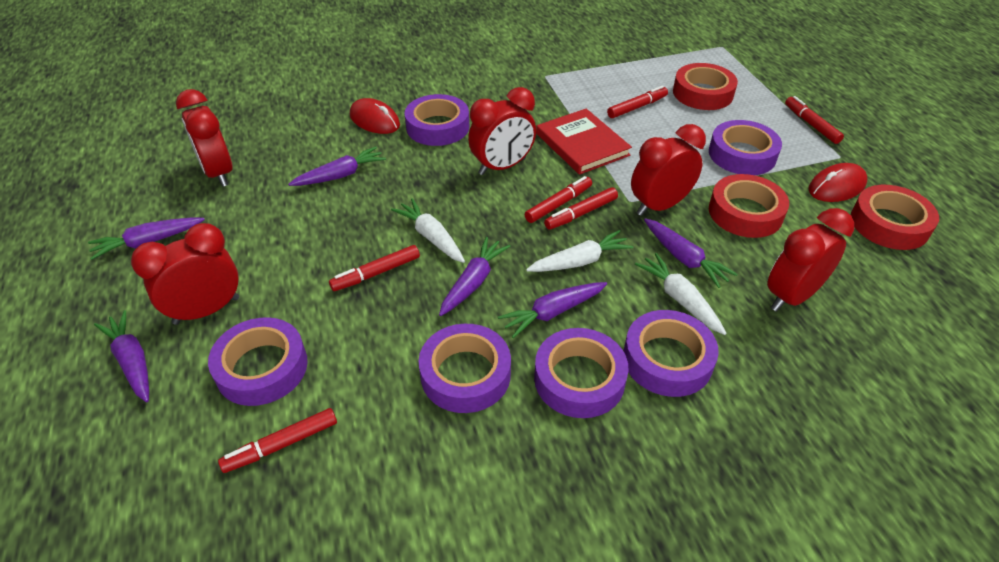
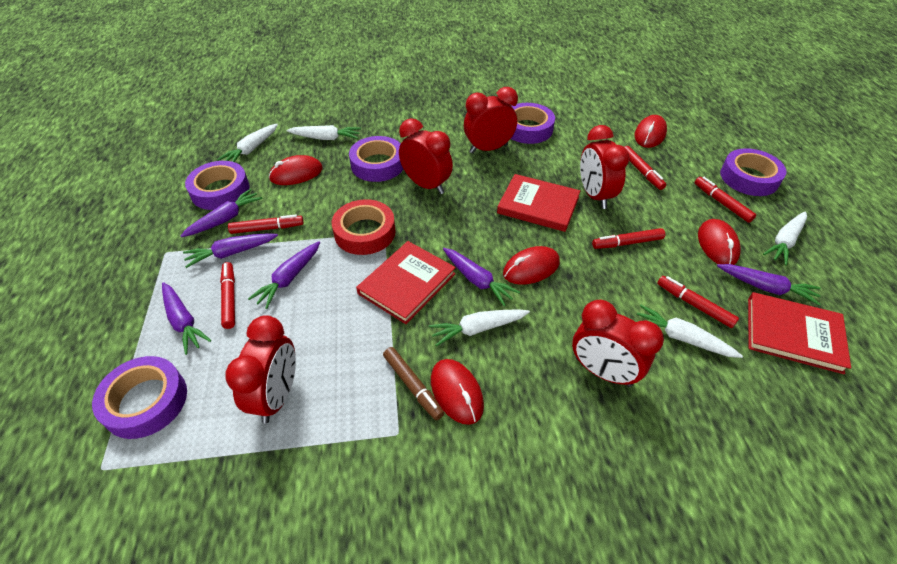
brown marker: 0 -> 1
purple tape: 6 -> 5
red book: 1 -> 3
red mouse: 2 -> 5
red tape: 3 -> 1
white carrot: 3 -> 5

